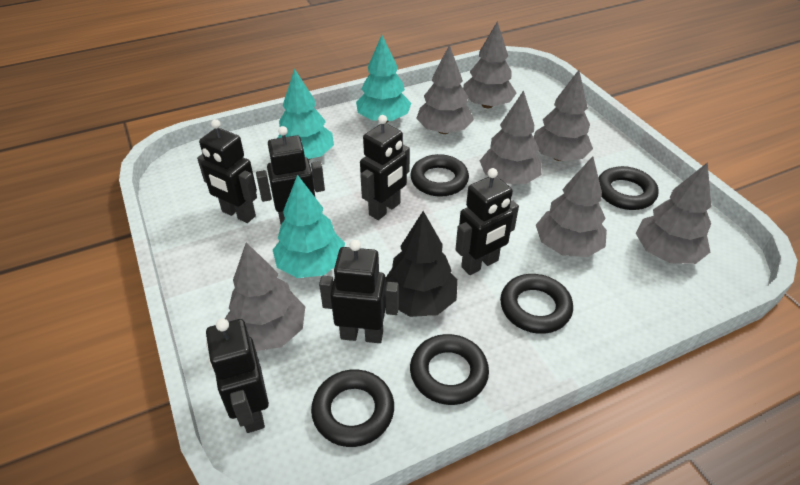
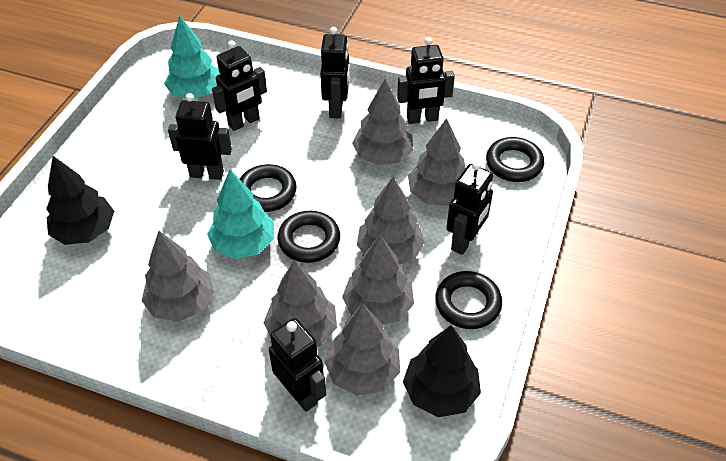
black ring: 5 -> 4
black tree: 1 -> 2
turquoise tree: 3 -> 2

